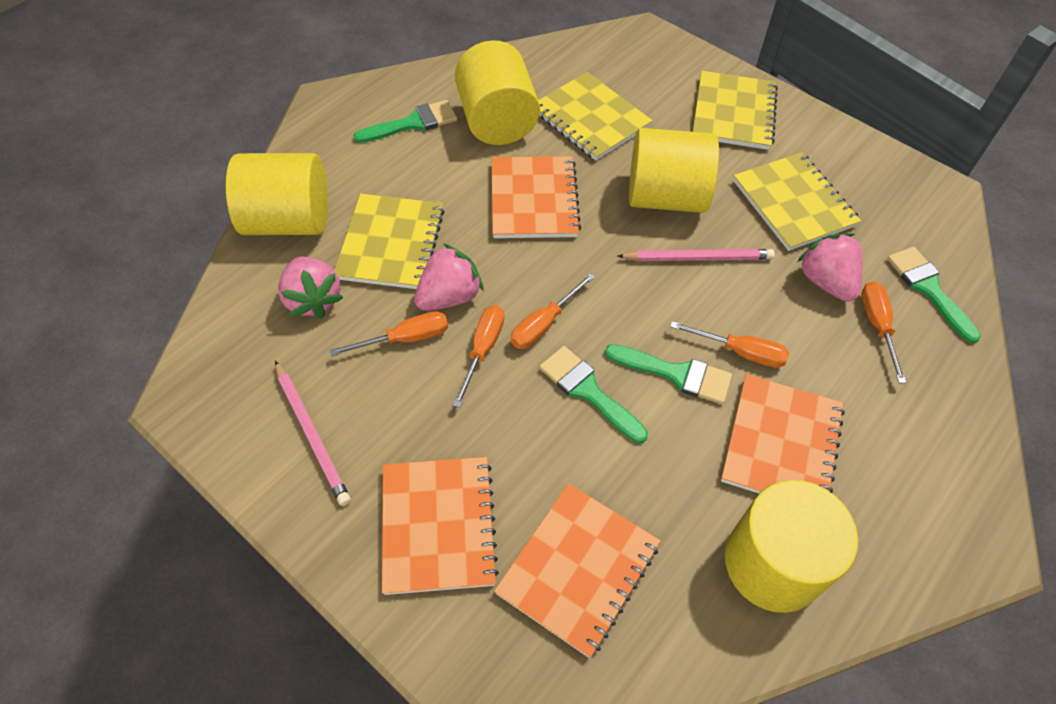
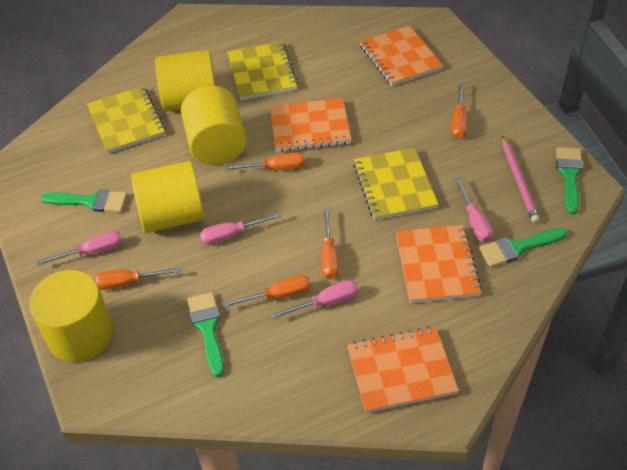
pink pencil: 2 -> 1
pink screwdriver: 0 -> 4
pink strawberry: 3 -> 0
yellow notebook: 4 -> 3

